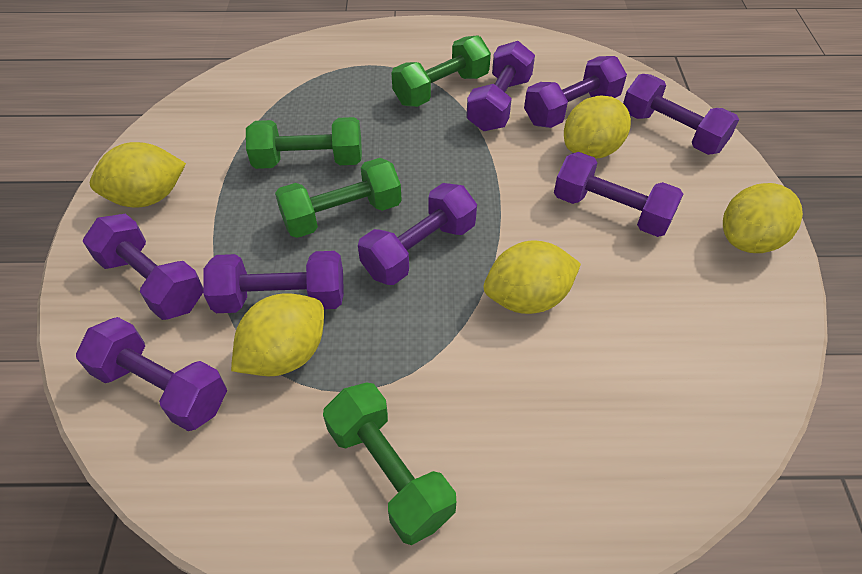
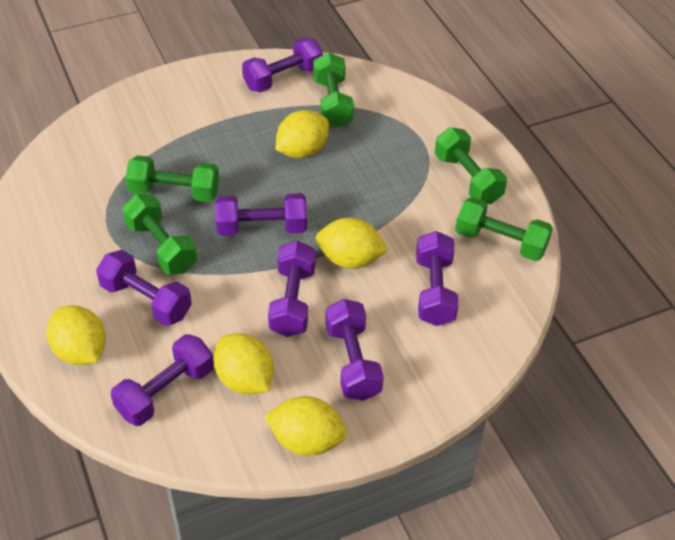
green dumbbell: 4 -> 5
purple dumbbell: 8 -> 7

